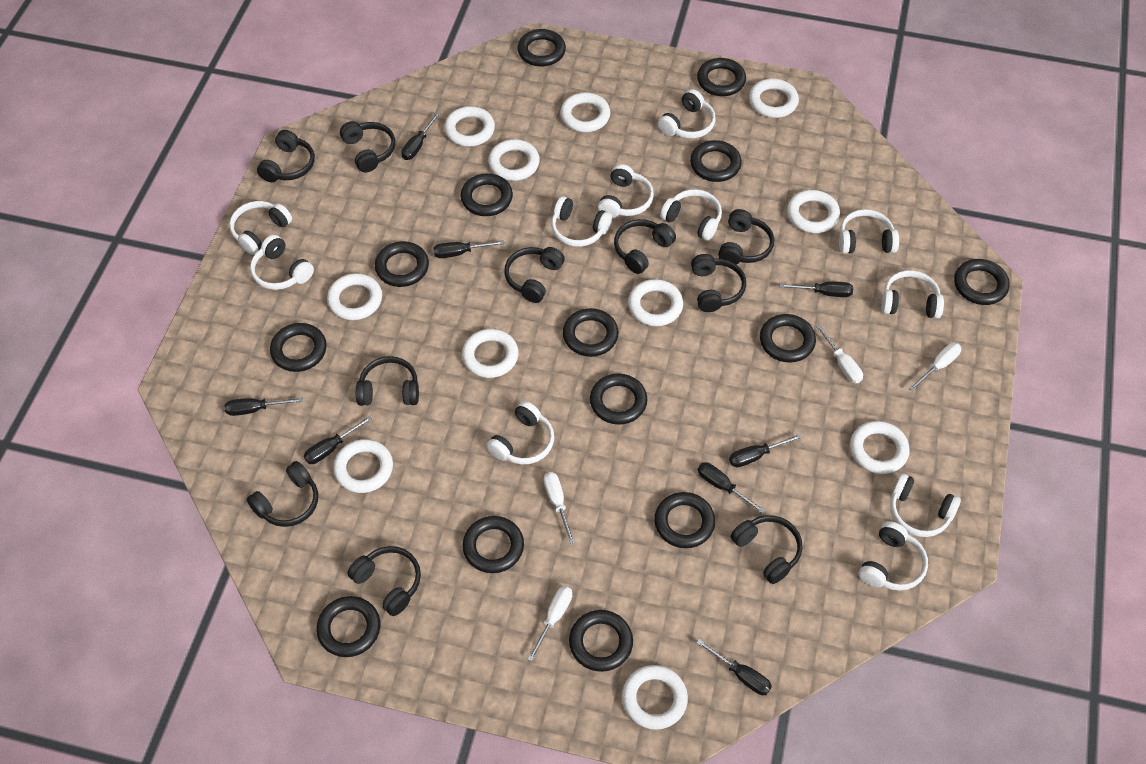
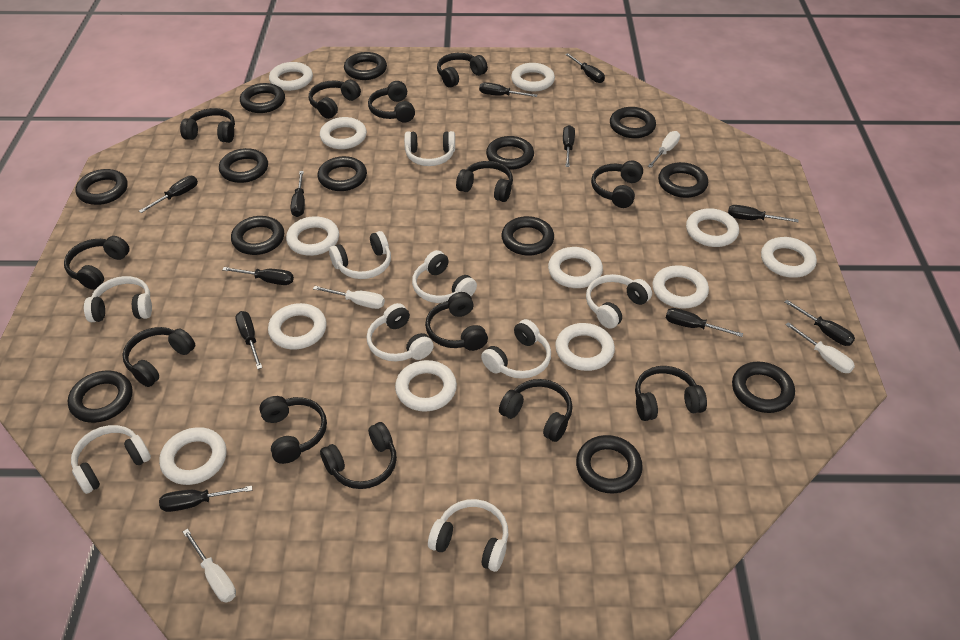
black headphones: 10 -> 13
black ring: 14 -> 13
black screwdriver: 8 -> 11
white headphones: 11 -> 9
white ring: 11 -> 12

